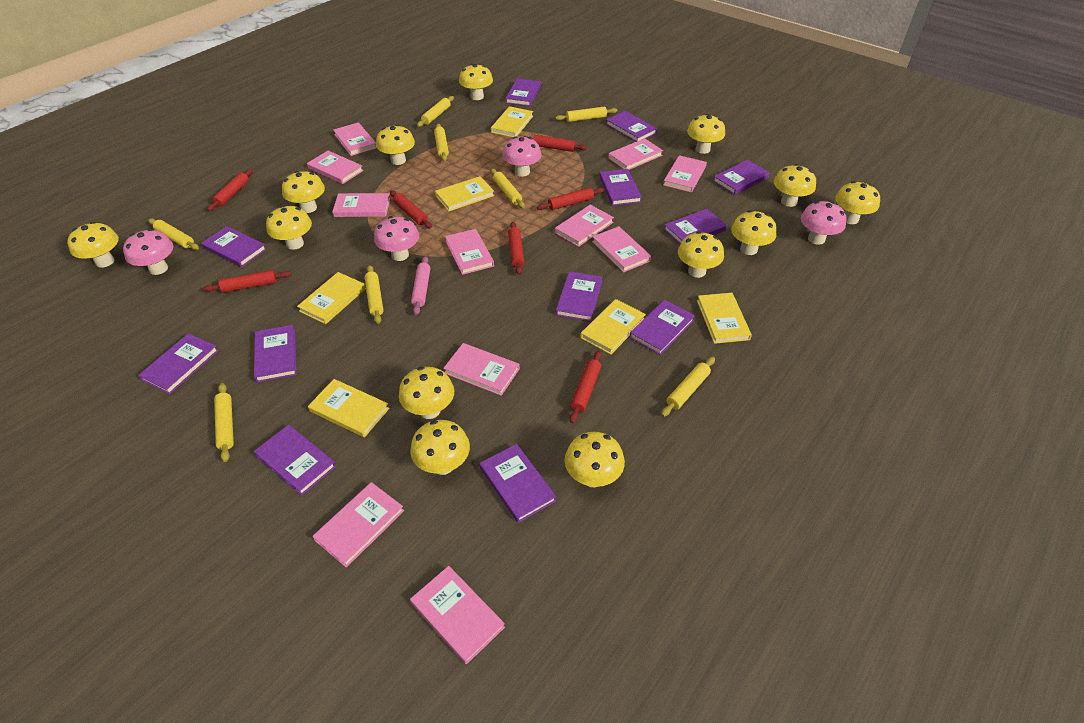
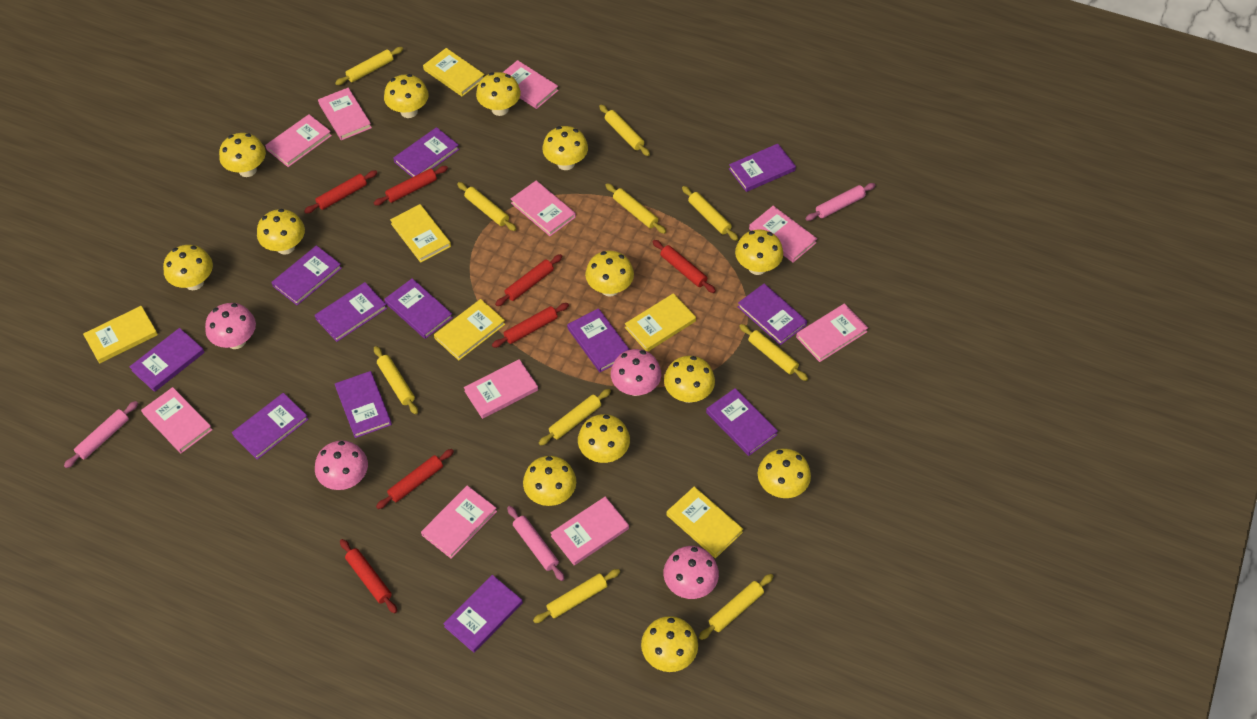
pink book: 11 -> 10
pink rolling pin: 1 -> 3
yellow rolling pin: 8 -> 10

